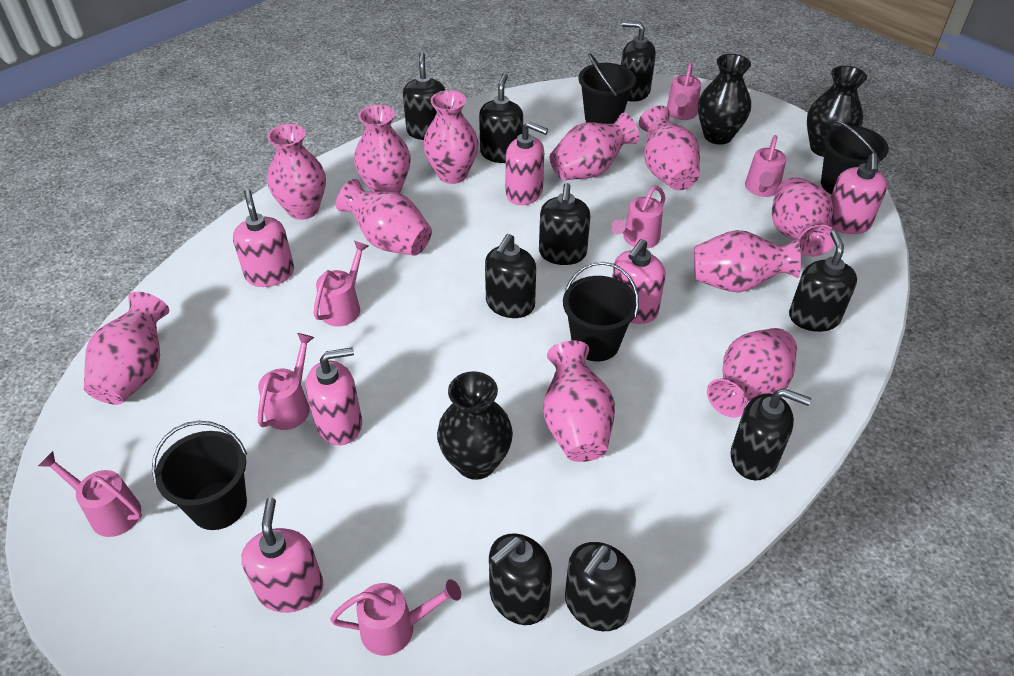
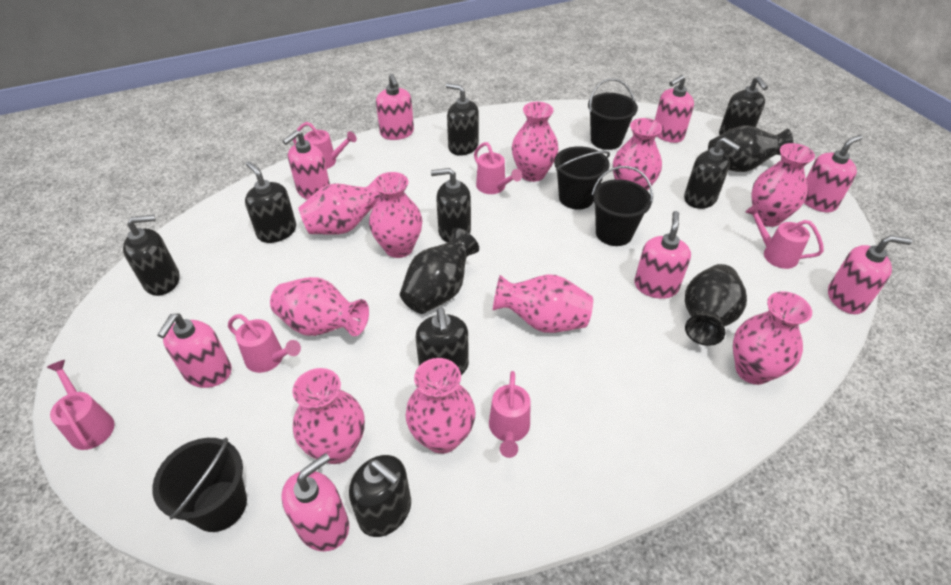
black soap dispenser: 9 -> 8
pink soap dispenser: 6 -> 8
pink vase: 11 -> 10
pink watering can: 7 -> 6

